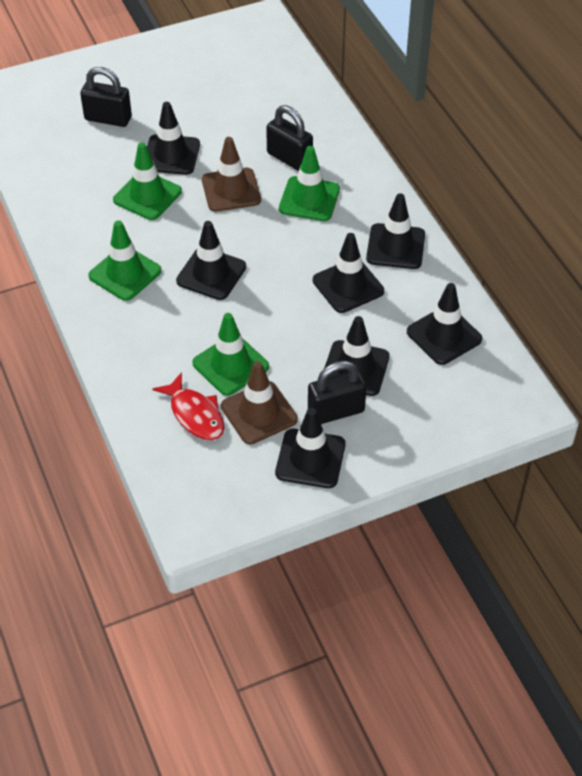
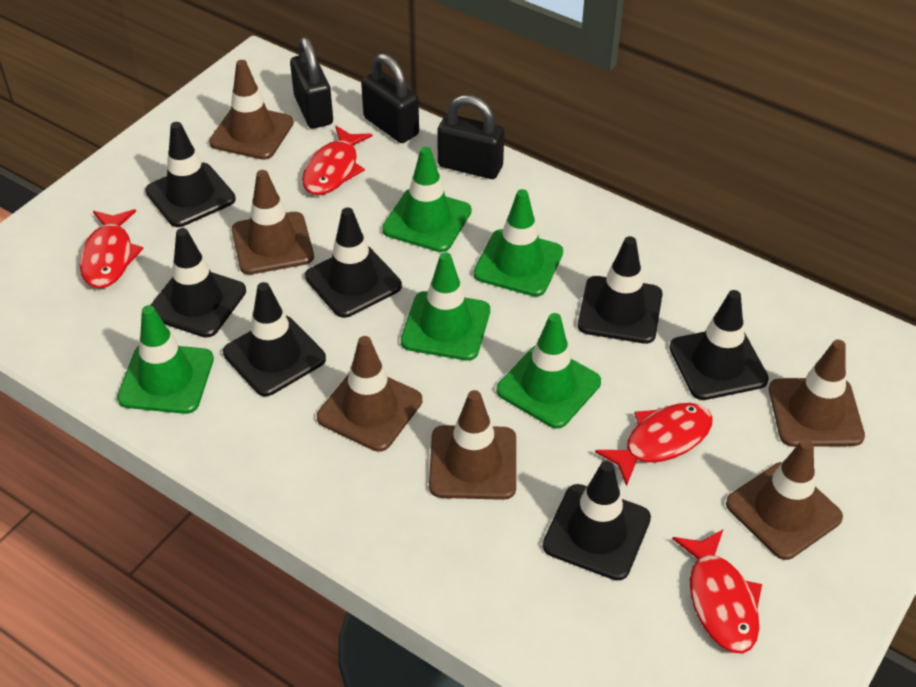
brown traffic cone: 2 -> 6
green traffic cone: 4 -> 5
red fish: 1 -> 4

